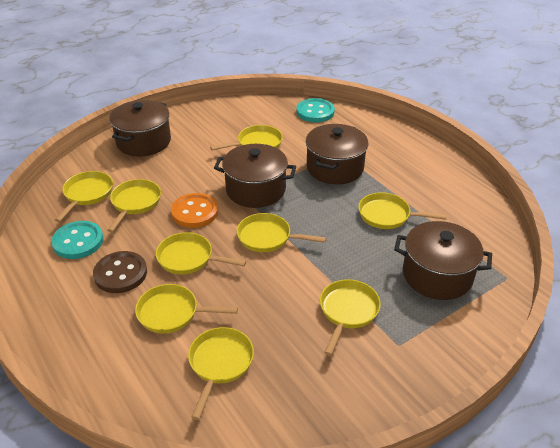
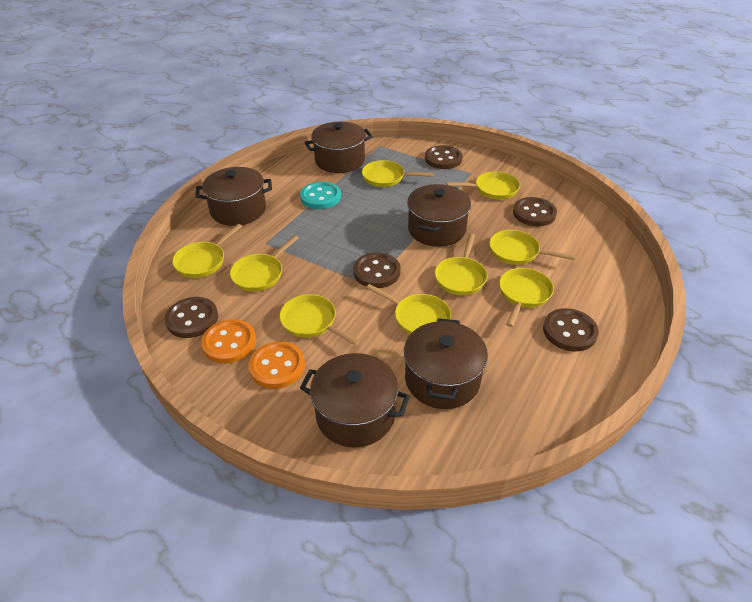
brown button: 1 -> 5
brown pot: 4 -> 5
orange button: 1 -> 2
turquoise button: 2 -> 1

